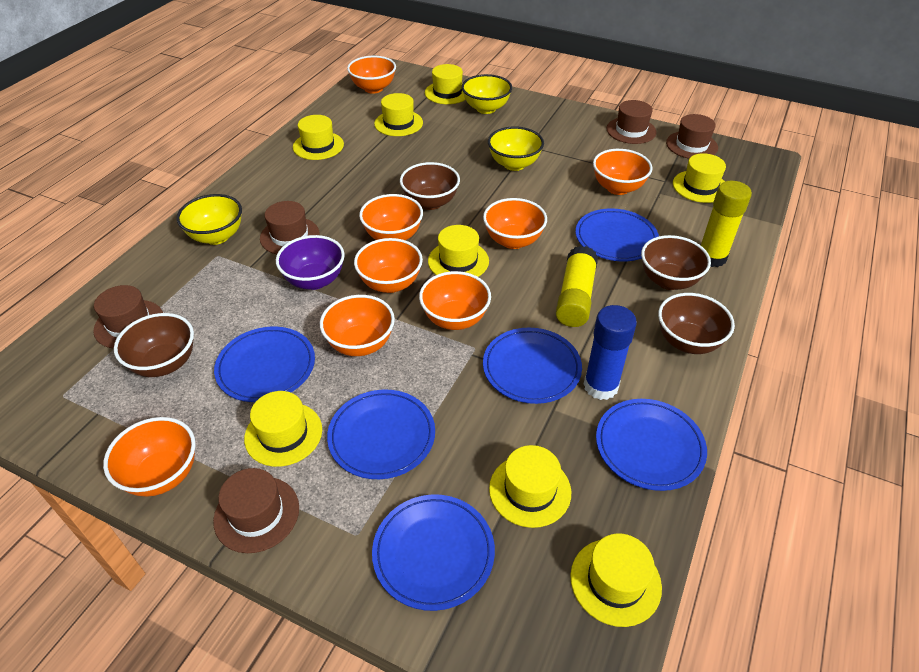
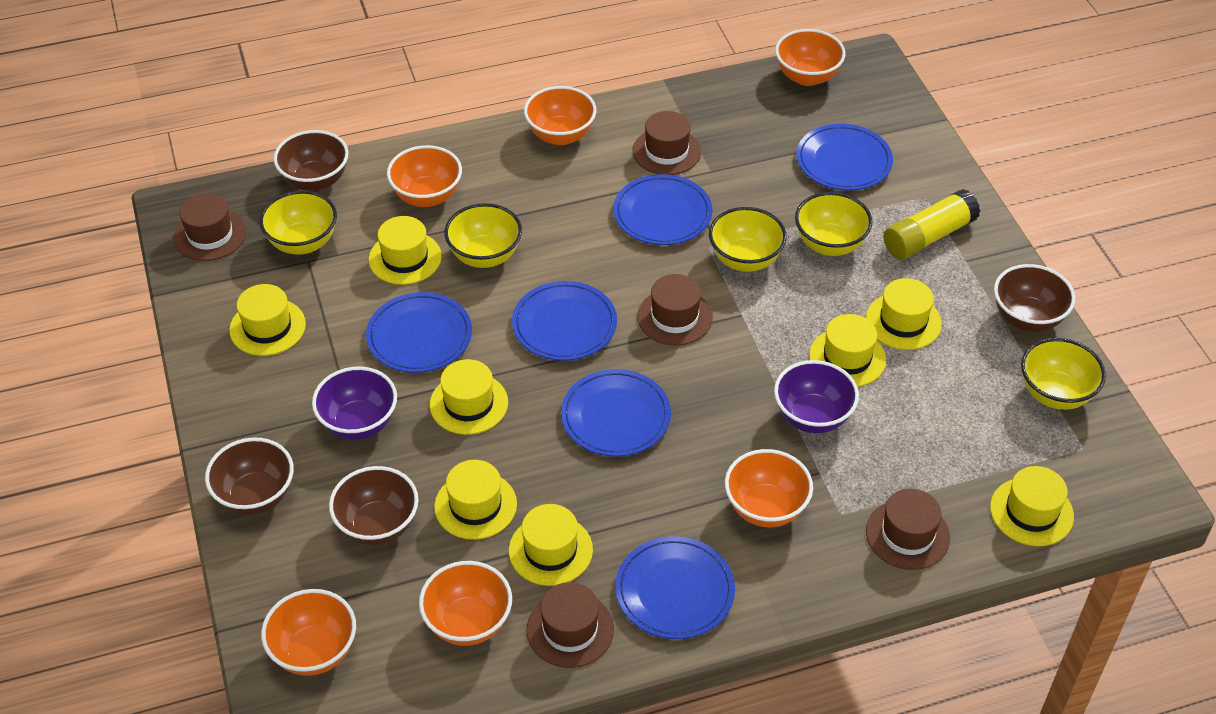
blue glue stick: 1 -> 0
orange bowl: 8 -> 6
purple bowl: 1 -> 2
yellow bowl: 3 -> 5
yellow glue stick: 2 -> 1

